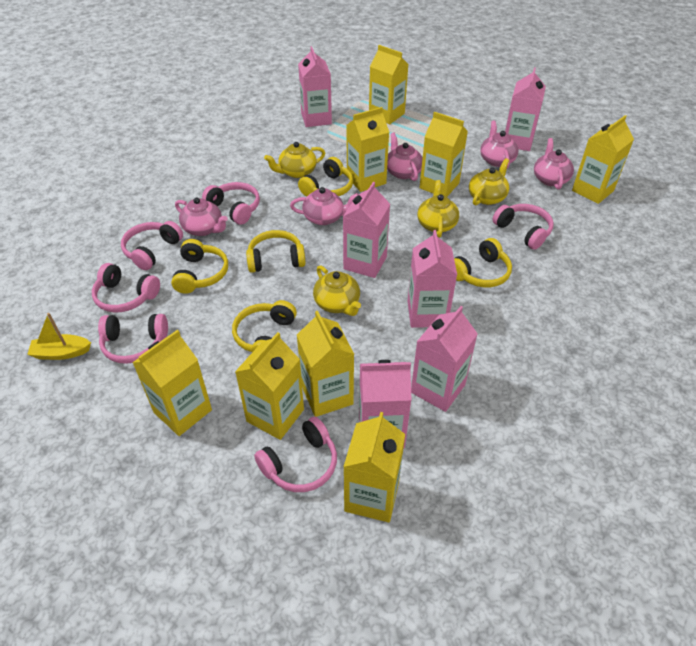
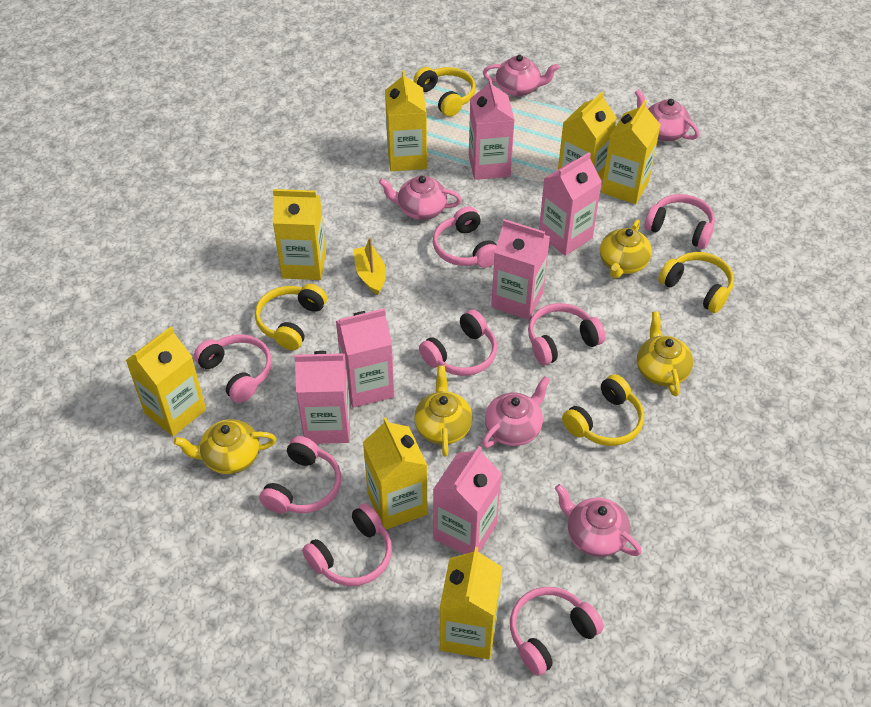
pink headphones: 6 -> 8
yellow carton: 8 -> 7
yellow headphones: 5 -> 4

